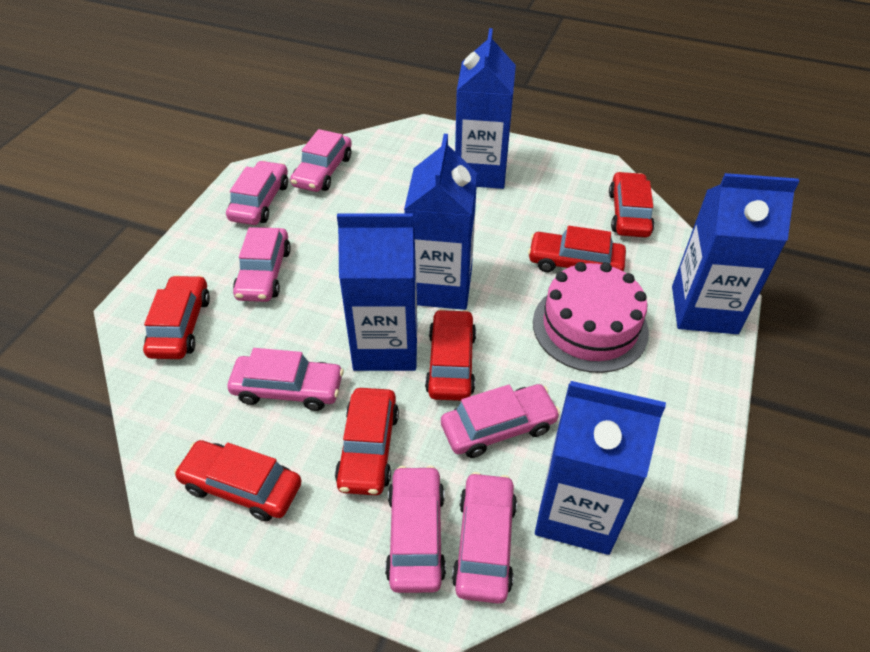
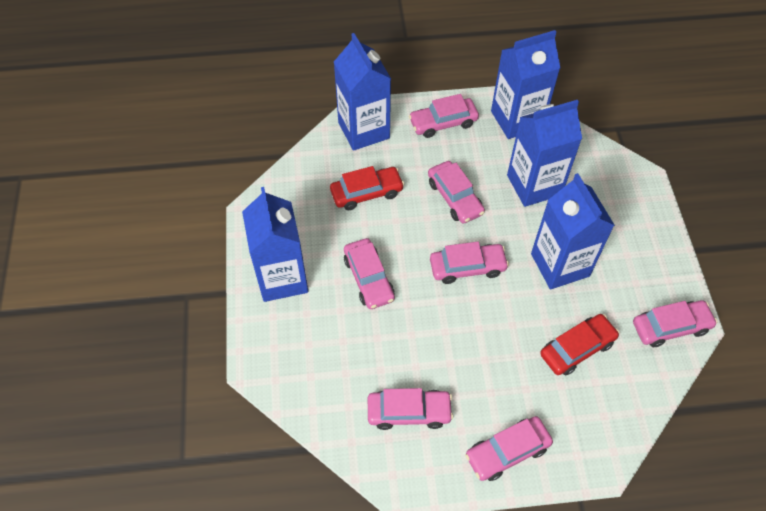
pink cake: 1 -> 0
red car: 6 -> 2

